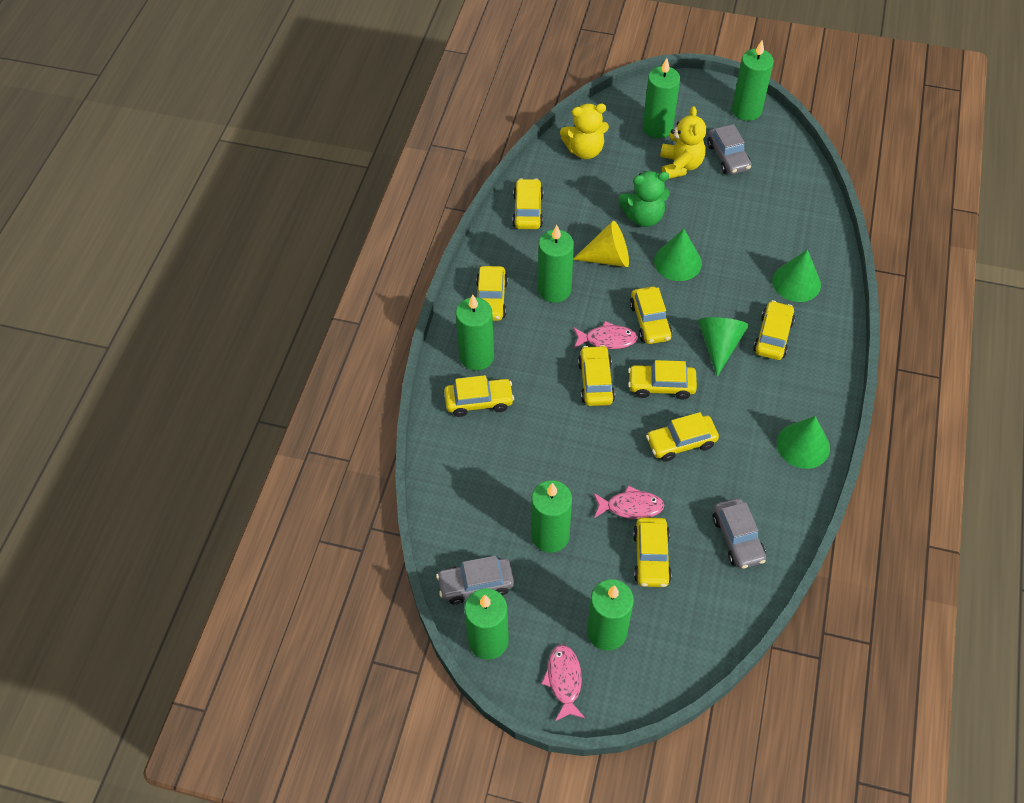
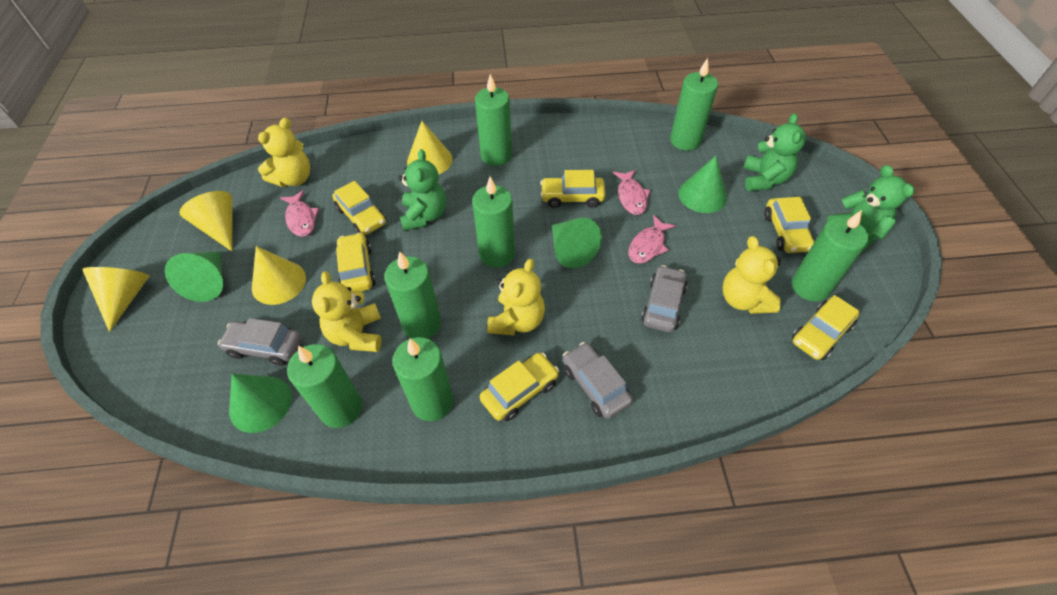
green teddy bear: 1 -> 3
yellow car: 9 -> 6
yellow cone: 1 -> 4
yellow teddy bear: 2 -> 4

